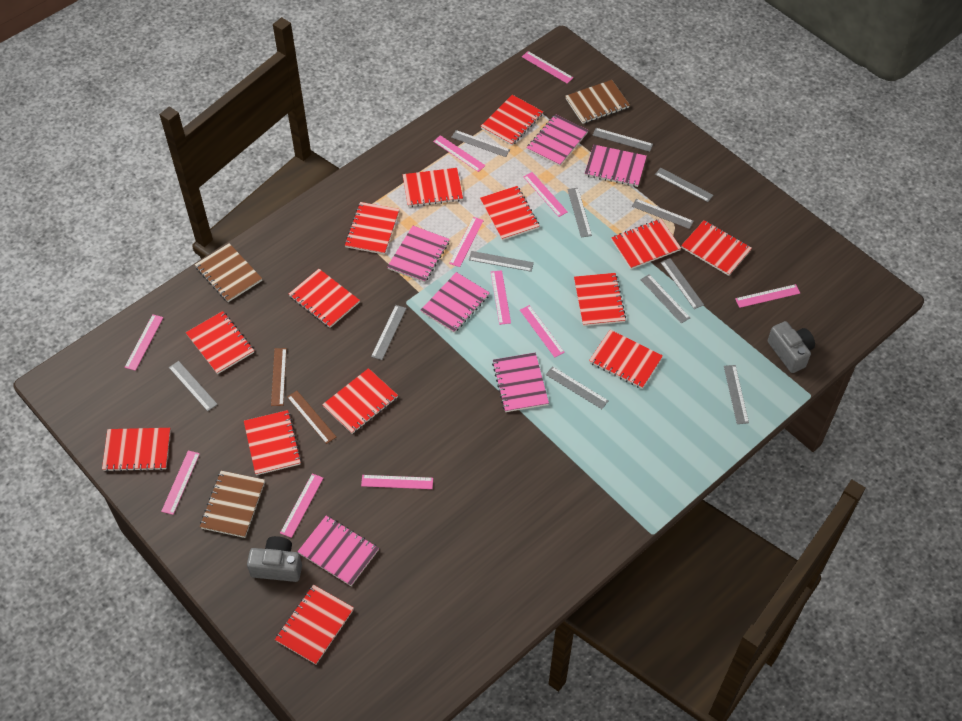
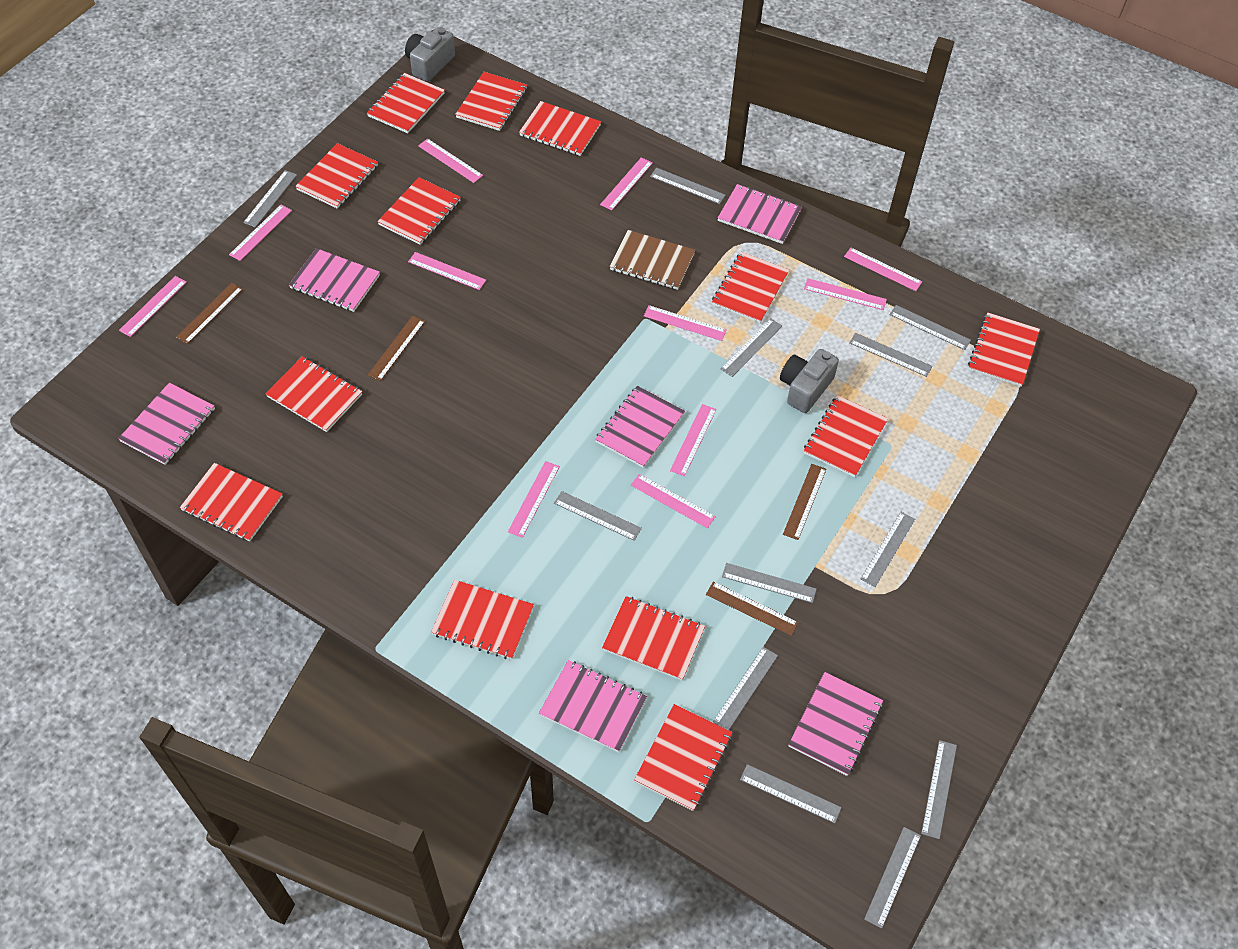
brown notebook: 3 -> 1
brown ruler: 2 -> 4
red notebook: 14 -> 13

